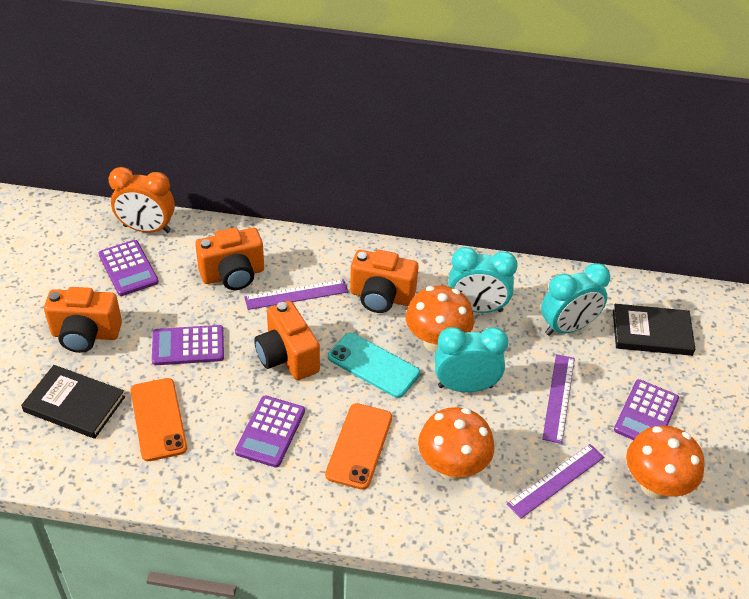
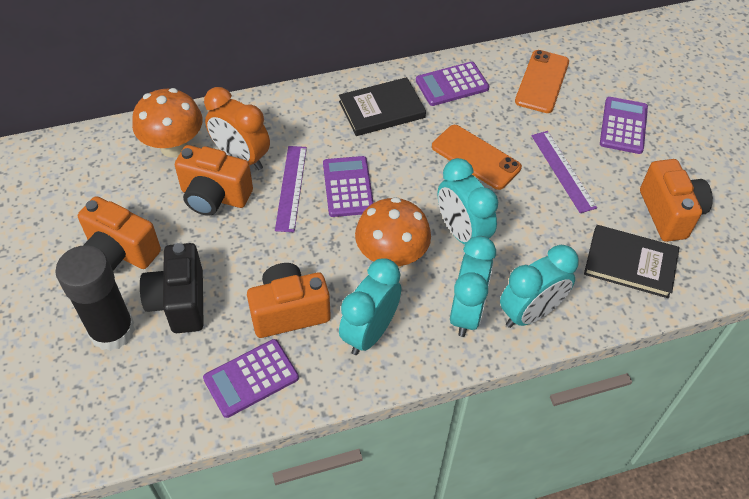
black camera: 0 -> 1
black glue stick: 0 -> 1
orange mushroom: 3 -> 2
purple ruler: 3 -> 2
turquoise clock: 3 -> 4
turquoise phone: 1 -> 0

